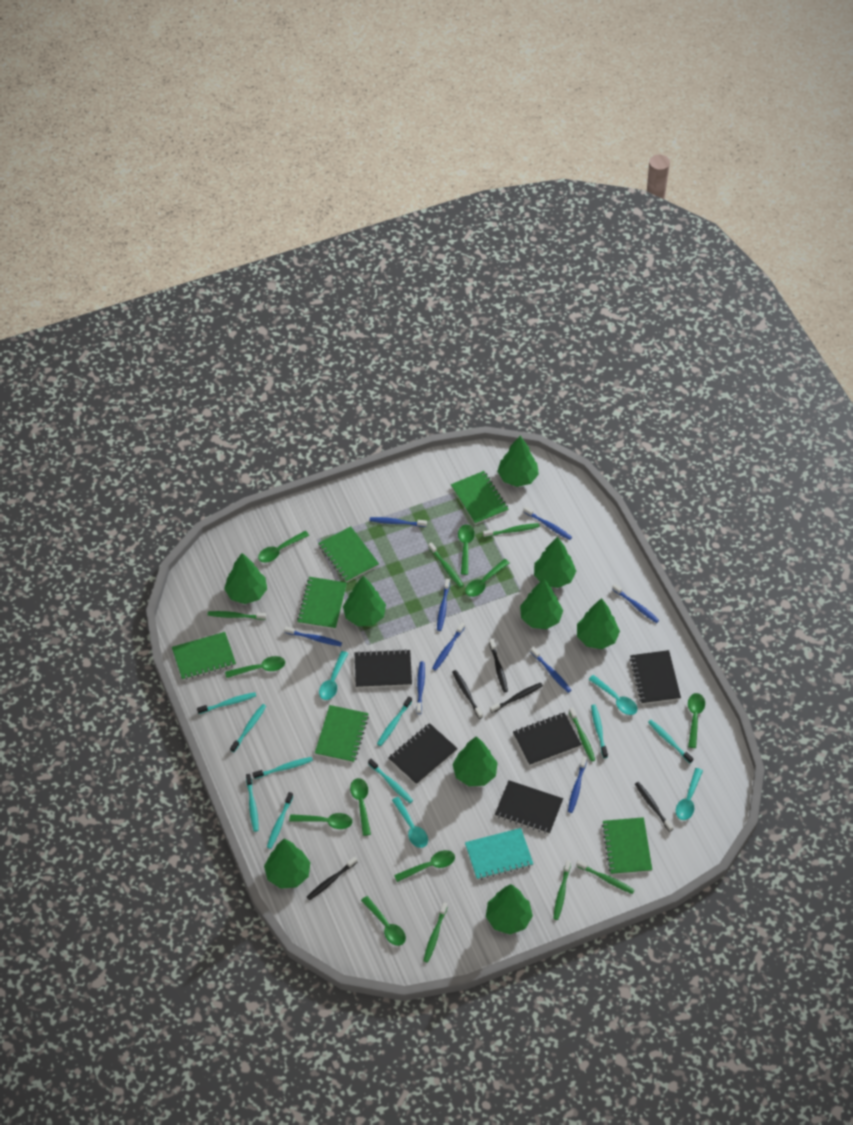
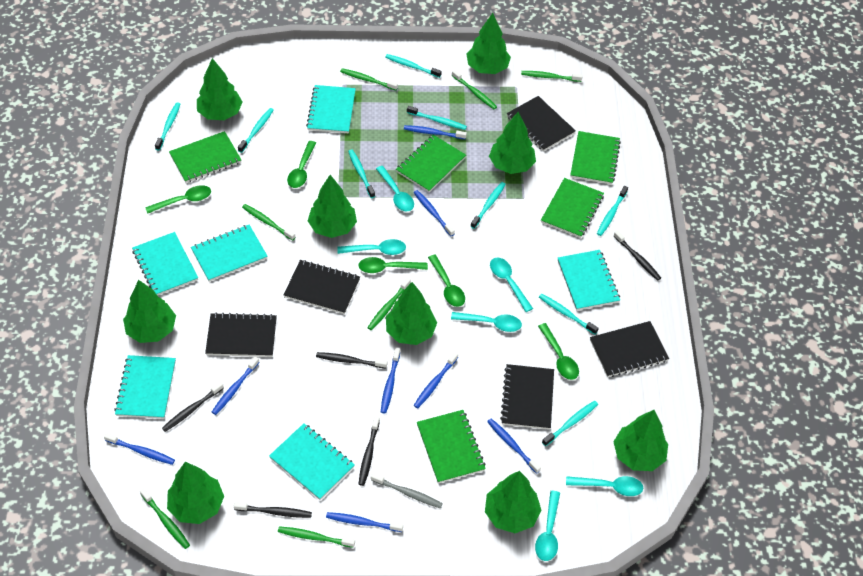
blue toothbrush: 9 -> 8
green notebook: 6 -> 5
green spoon: 9 -> 5
grey toothbrush: 0 -> 1
turquoise notebook: 1 -> 6
turquoise spoon: 4 -> 6

